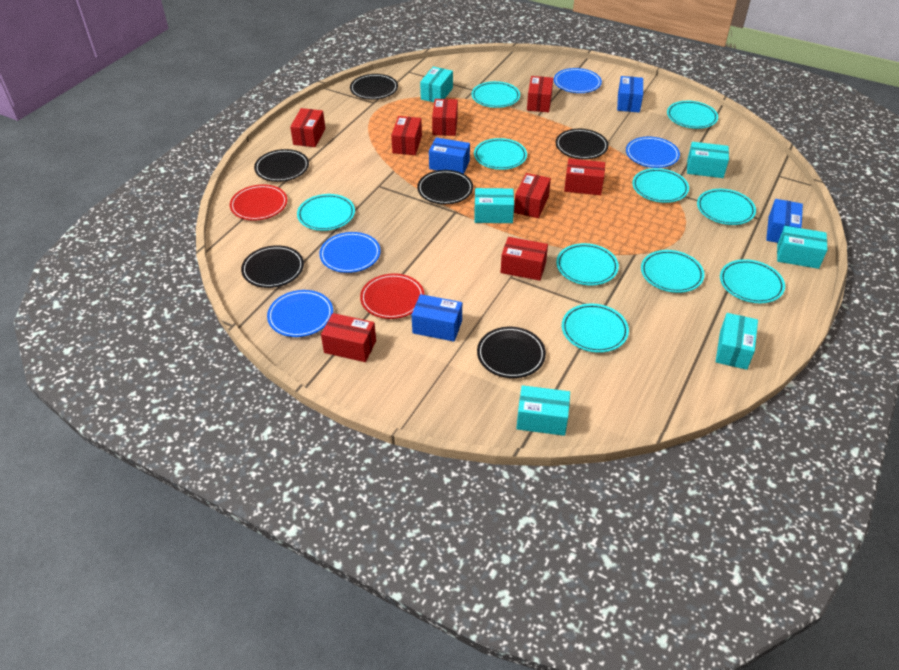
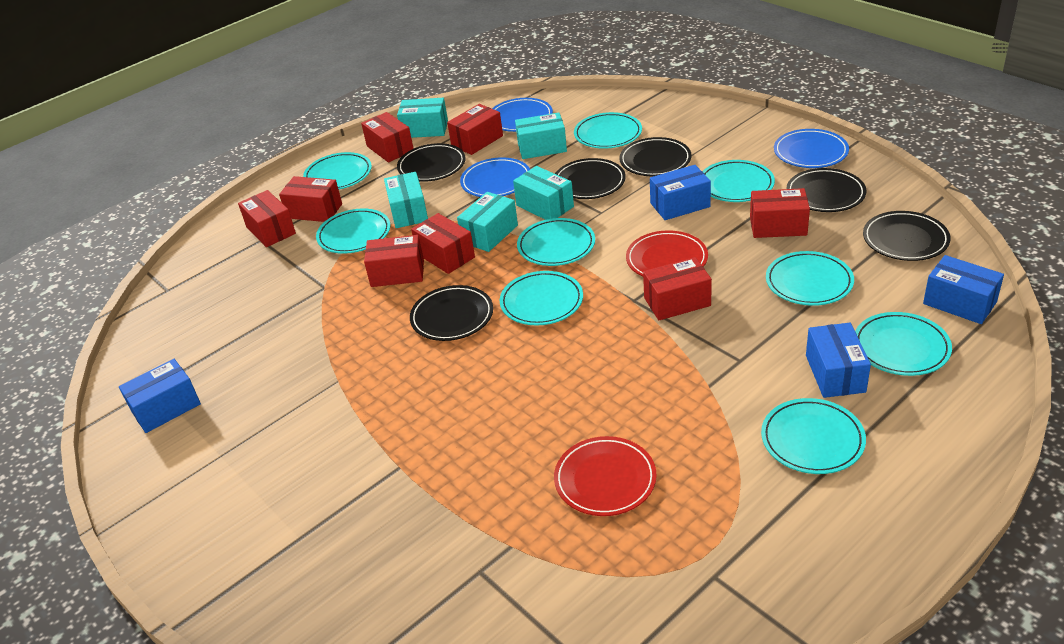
blue plate: 4 -> 3
turquoise box: 6 -> 5
turquoise plate: 10 -> 9

